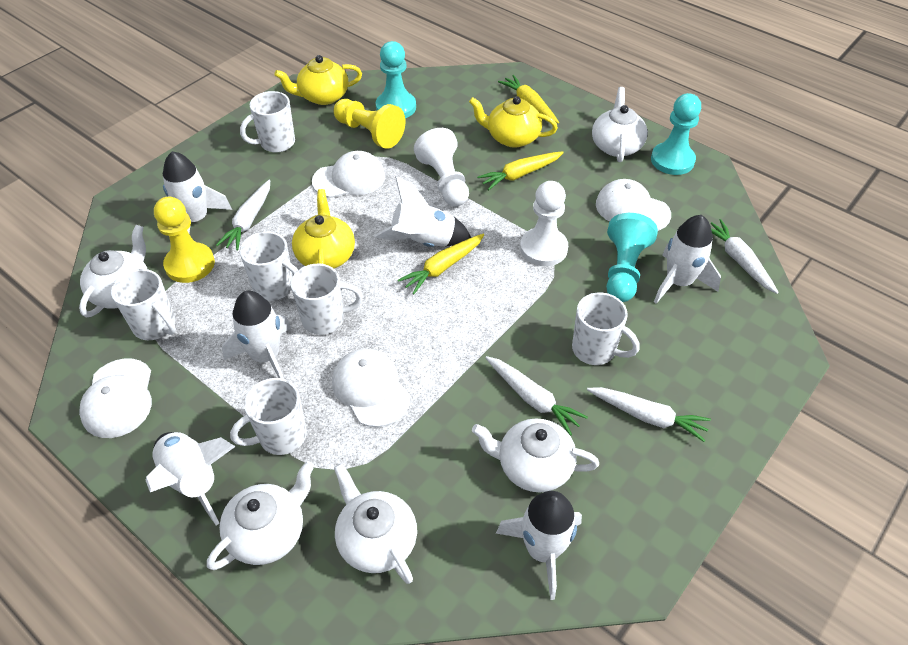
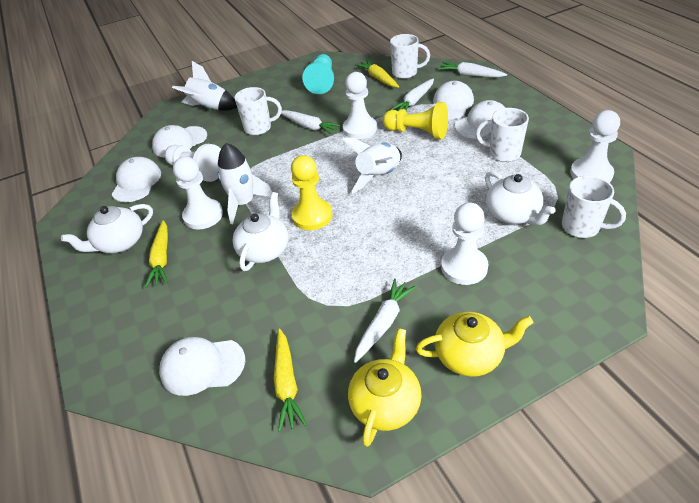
turquoise pawn: 3 -> 1
white cap: 4 -> 5
white mug: 6 -> 4
white pawn: 2 -> 5
white rocket: 6 -> 3
white teapot: 5 -> 3
yellow teapot: 3 -> 2

